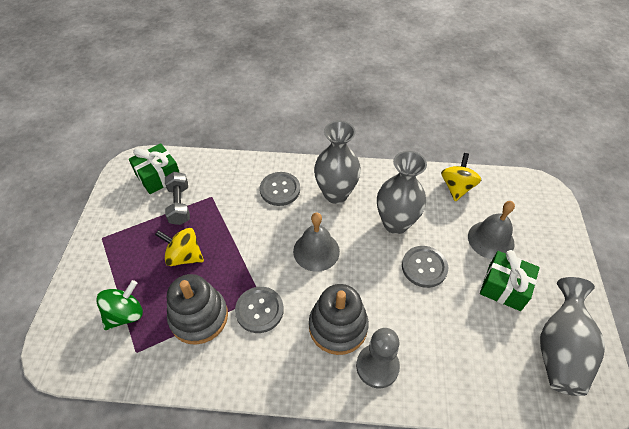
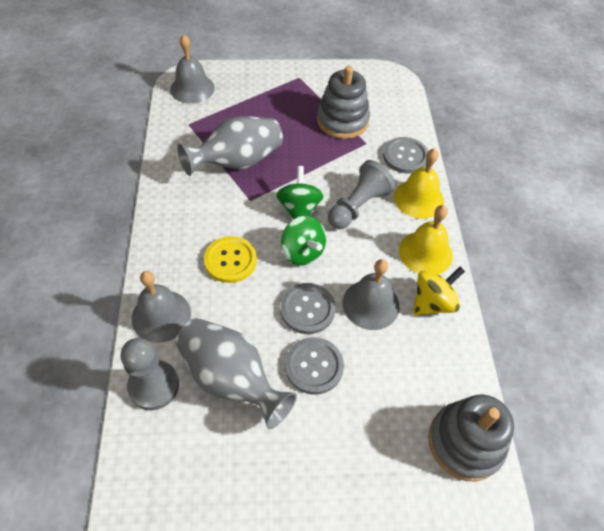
green gift: 2 -> 0
green spinning top: 1 -> 2
grey bell: 2 -> 3
grey dumbbell: 1 -> 0
grey pawn: 1 -> 2
grey vase: 3 -> 2
yellow bell: 0 -> 2
yellow button: 0 -> 1
yellow spinning top: 2 -> 1

